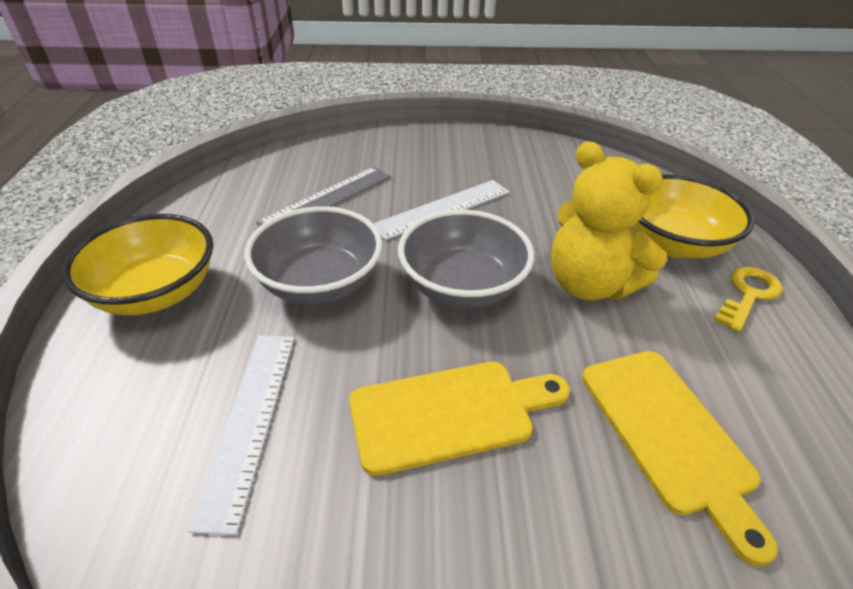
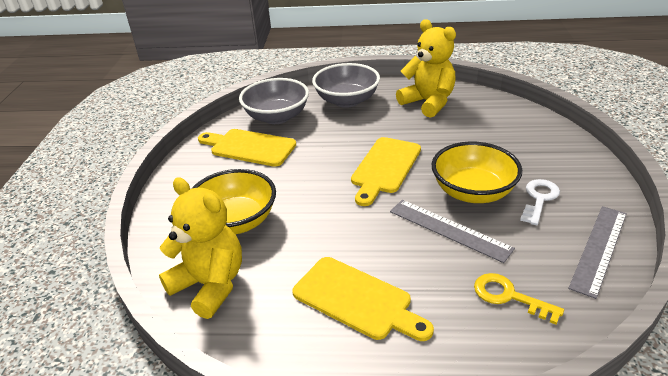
grey ruler: 1 -> 2
white key: 0 -> 1
white ruler: 2 -> 0
yellow cutting board: 2 -> 3
yellow teddy bear: 1 -> 2

